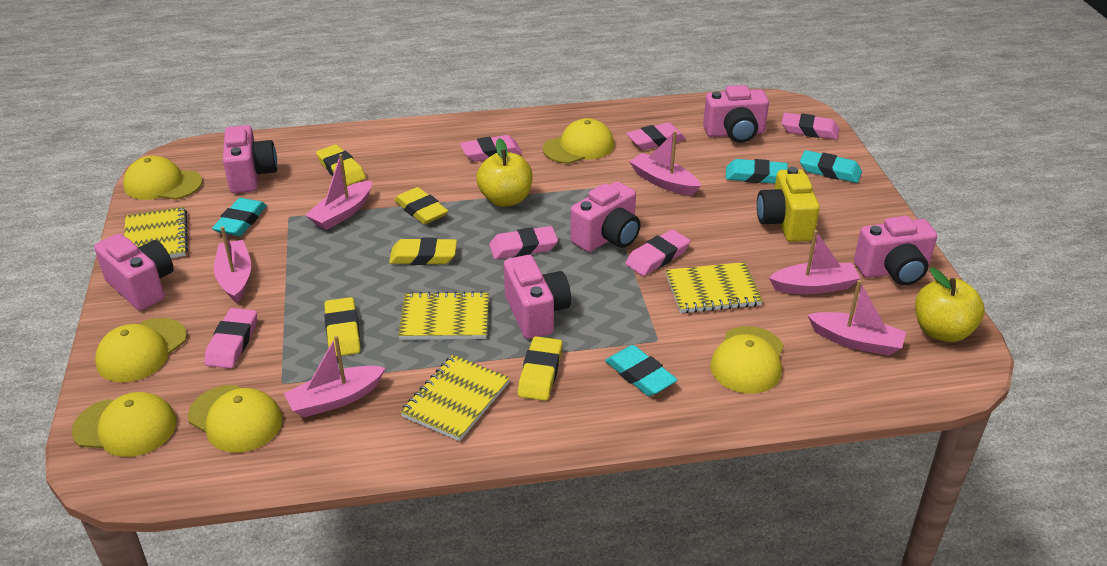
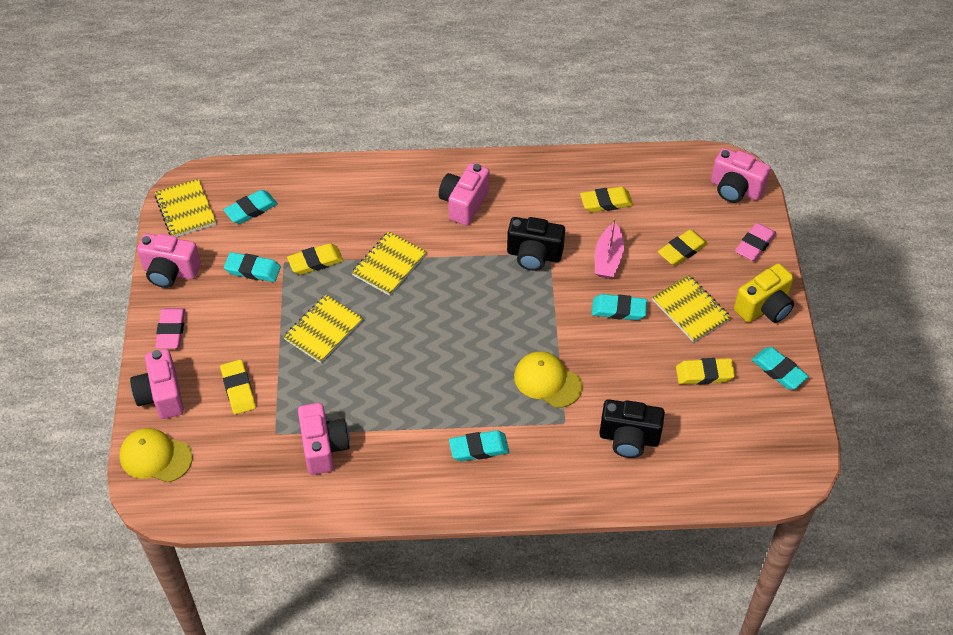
black camera: 0 -> 2
pink boat: 6 -> 1
pink camera: 6 -> 5
pink eraser: 6 -> 2
turquoise eraser: 4 -> 5
yellow apple: 2 -> 0
yellow cap: 6 -> 2

